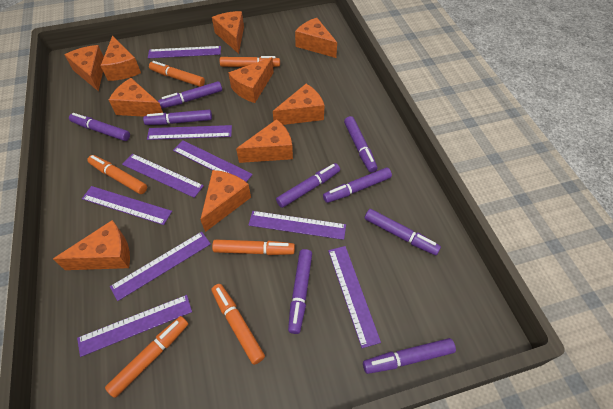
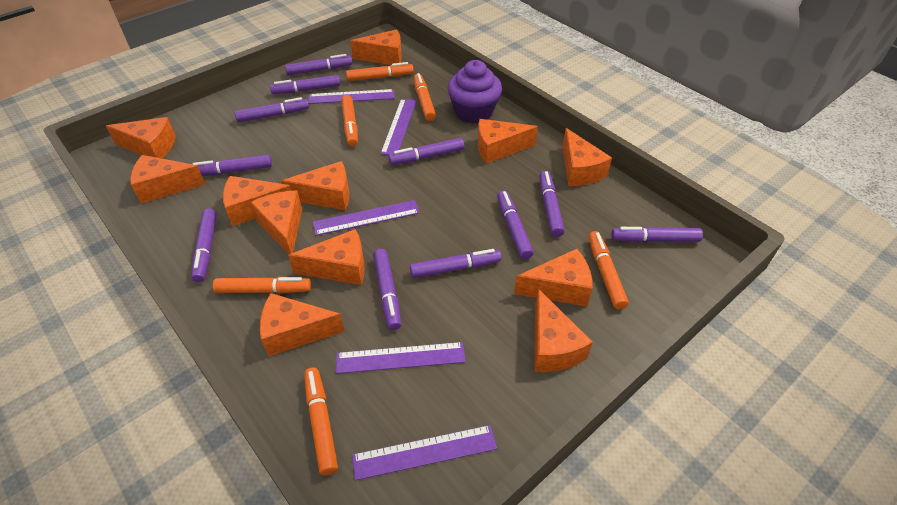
orange cheese: 10 -> 12
purple cupcake: 0 -> 1
purple marker: 9 -> 11
purple ruler: 9 -> 5

